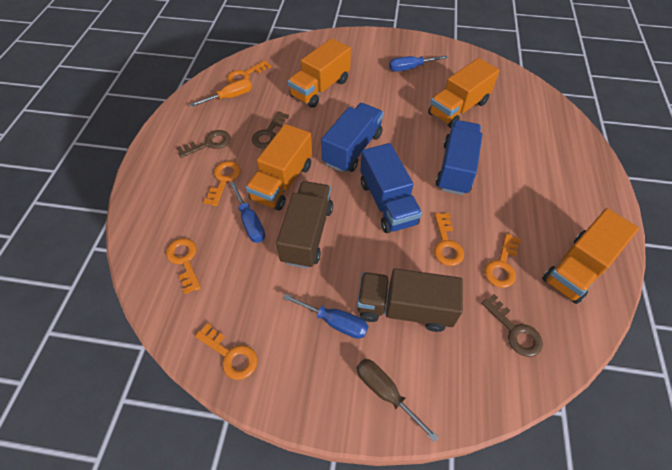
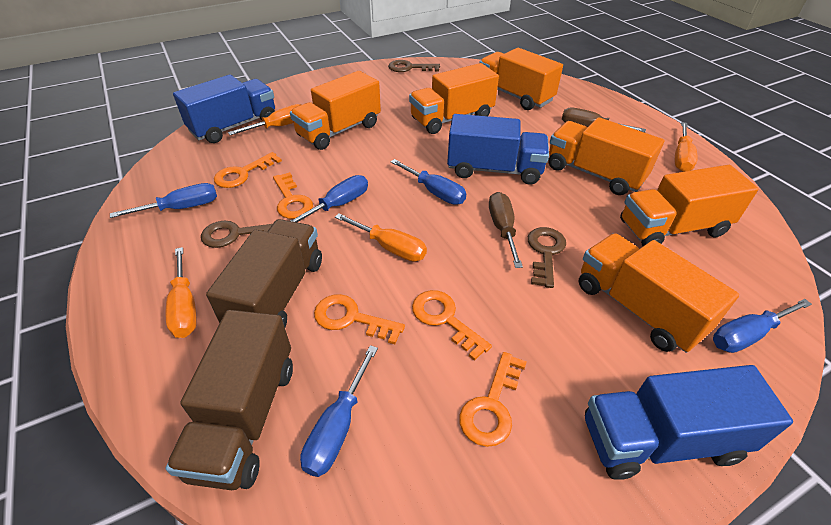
blue screwdriver: 3 -> 5
brown screwdriver: 1 -> 2
orange key: 6 -> 5
orange screwdriver: 1 -> 4
orange truck: 4 -> 6

